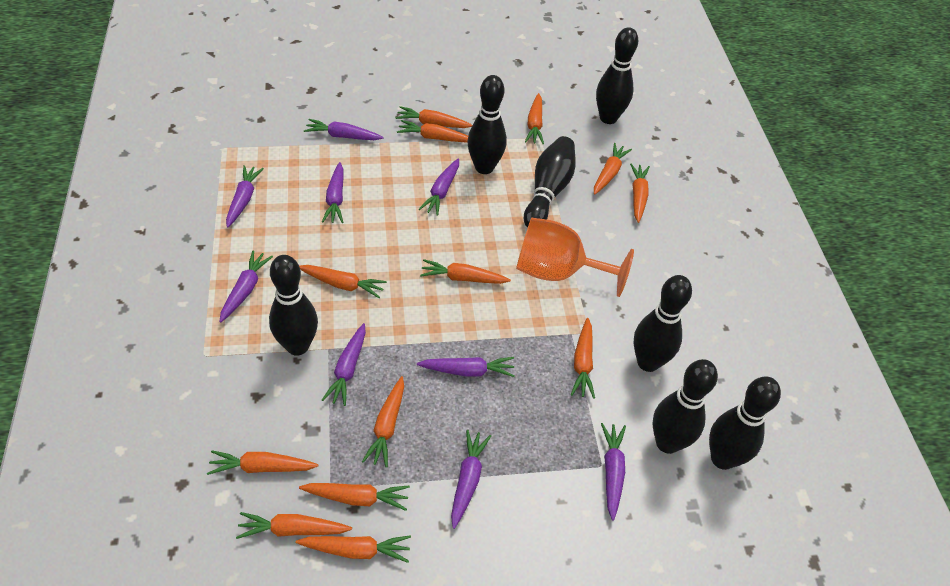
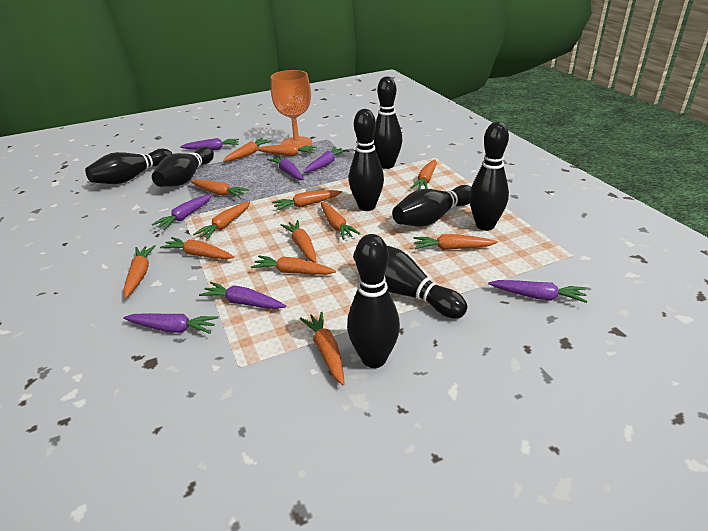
black bowling pin: 7 -> 8
purple carrot: 9 -> 7

